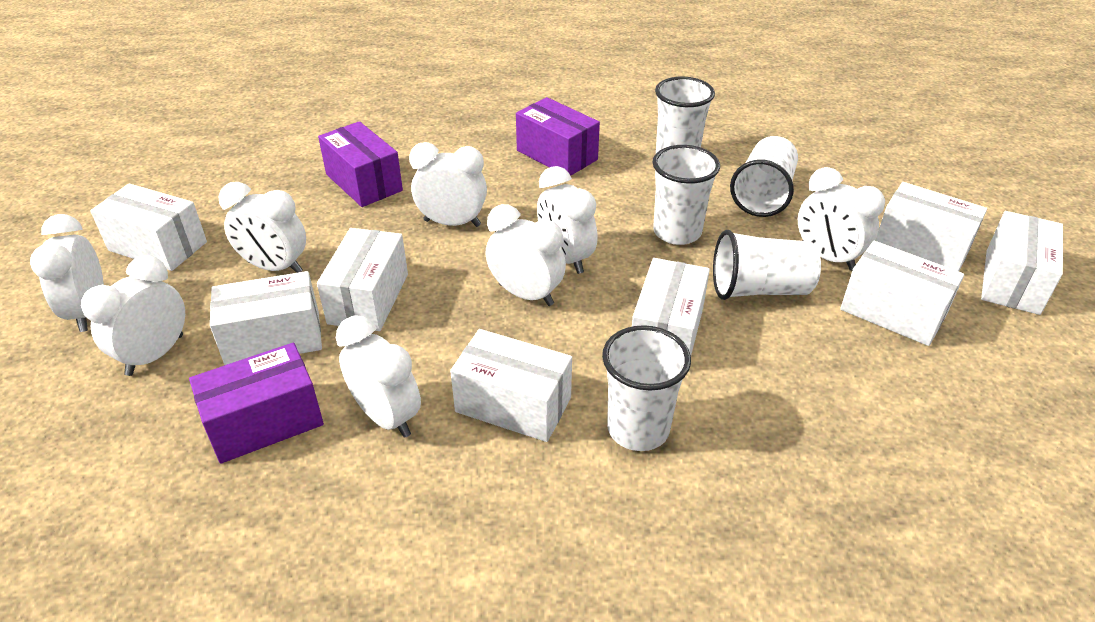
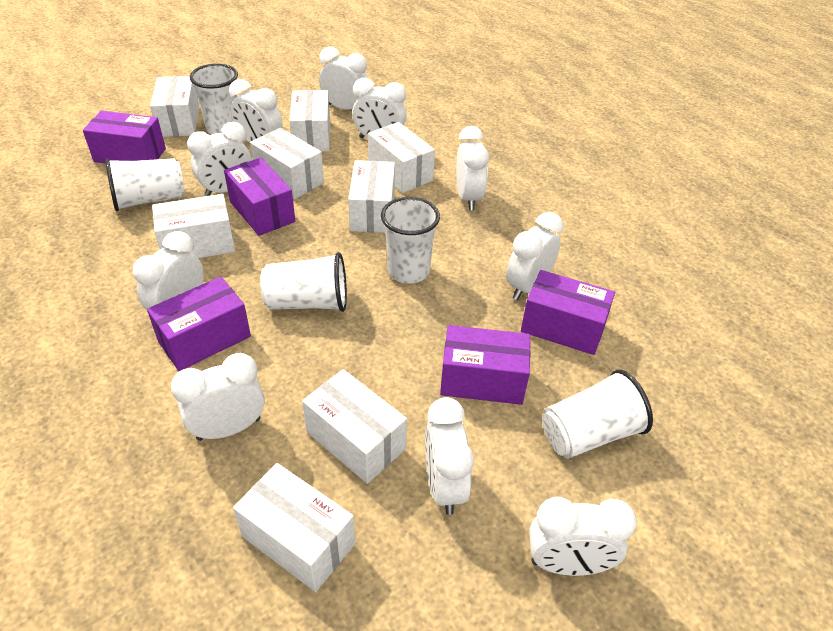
purple box: 3 -> 5
white clock: 8 -> 10

